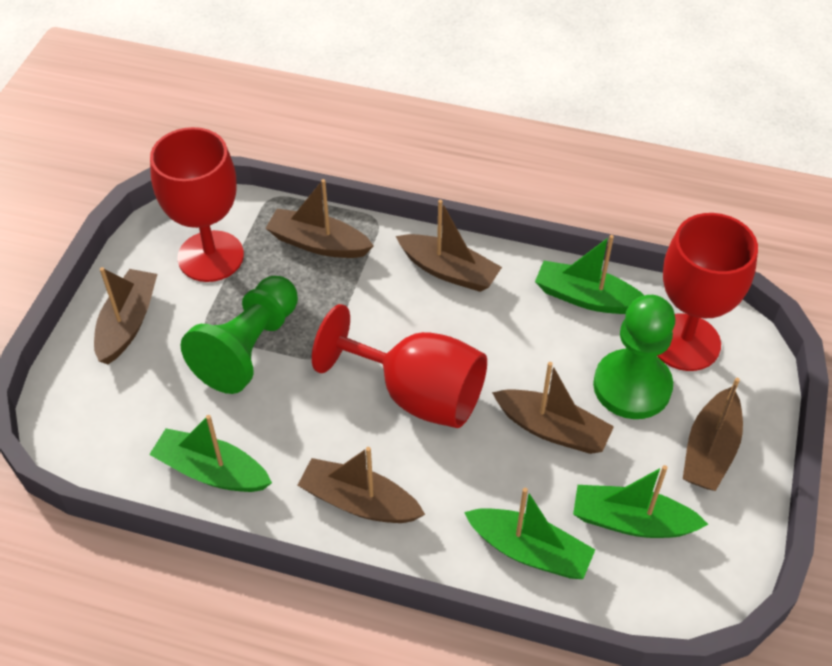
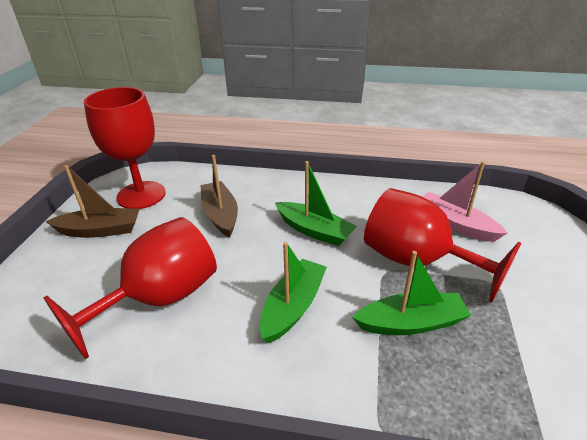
brown boat: 6 -> 2
green boat: 4 -> 3
green pawn: 2 -> 0
pink boat: 0 -> 1

